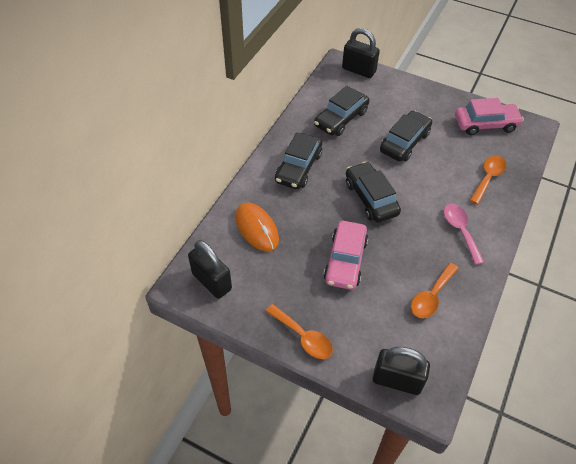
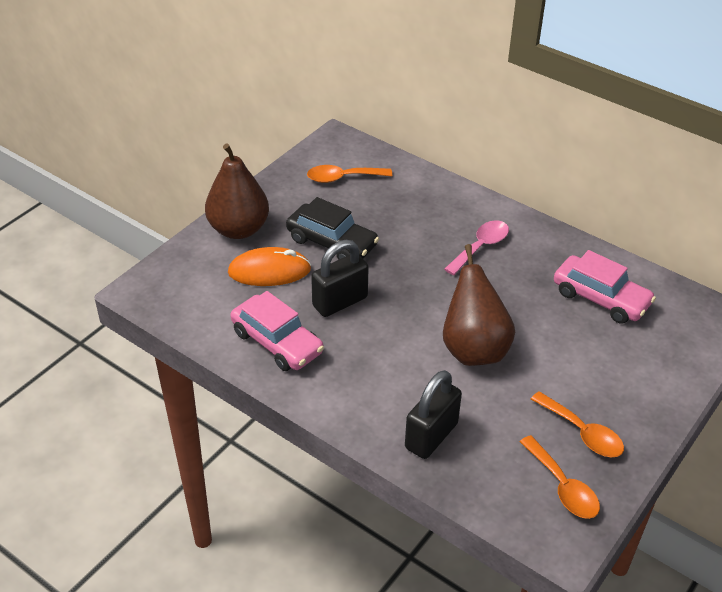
black car: 4 -> 1
black padlock: 3 -> 2
brown pear: 0 -> 2

